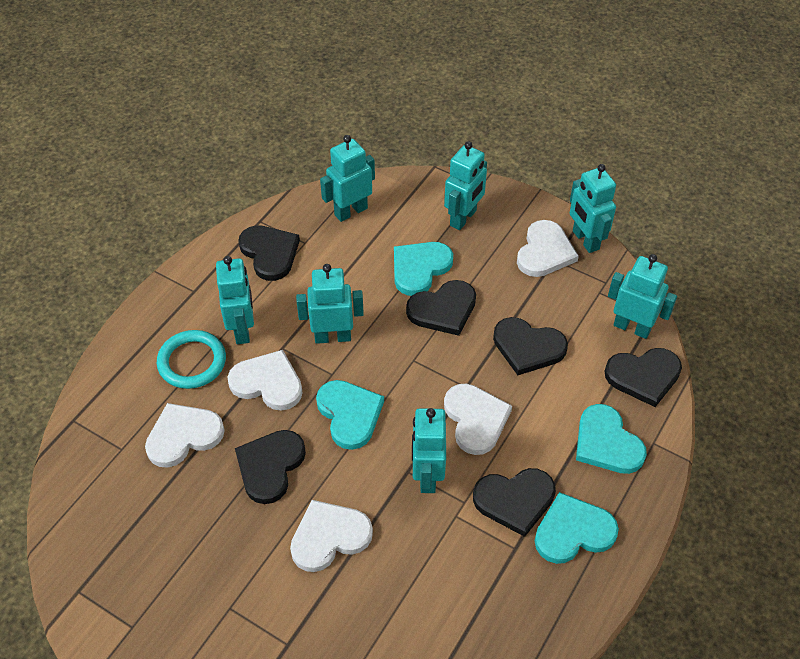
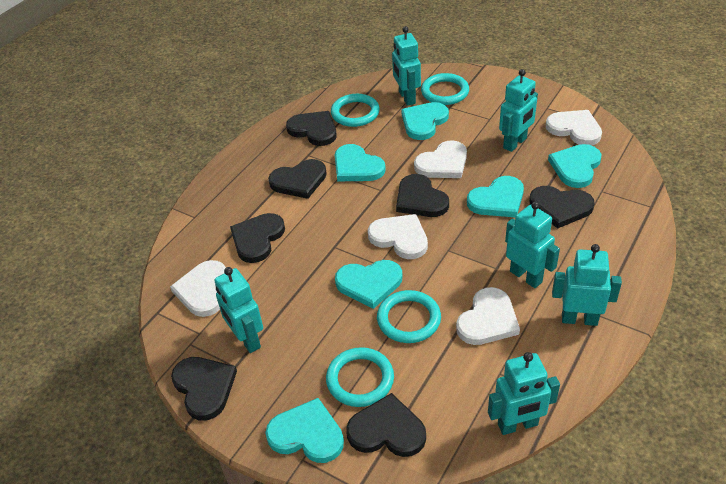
black heart: 6 -> 7
turquoise heart: 4 -> 6
turquoise ring: 1 -> 4
turquoise robot: 7 -> 6

